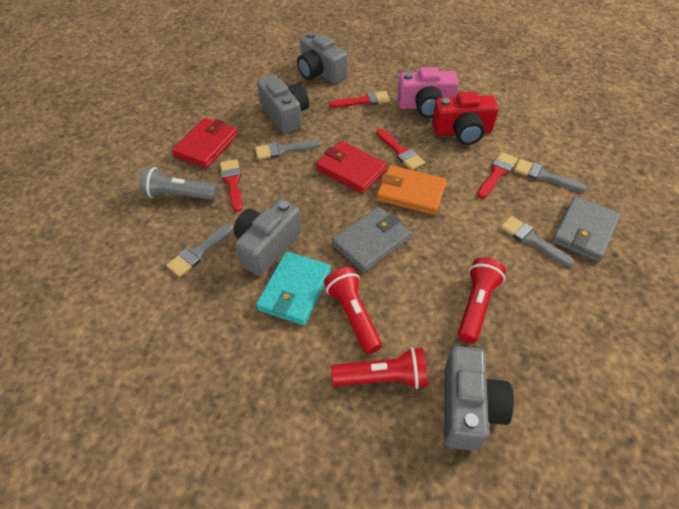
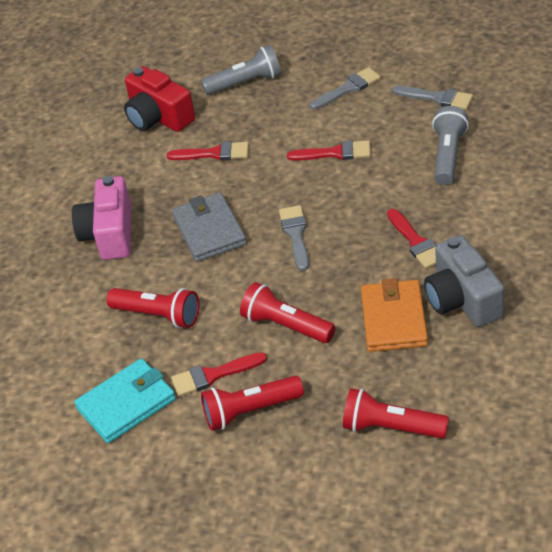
grey brush: 4 -> 3
grey camera: 4 -> 1
grey flashlight: 1 -> 2
grey wallet: 2 -> 1
red flashlight: 3 -> 4
red wallet: 2 -> 0

